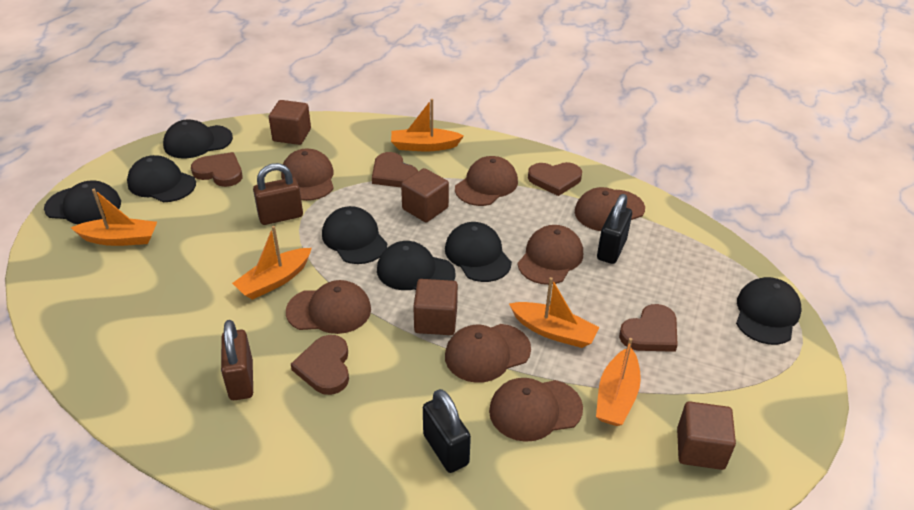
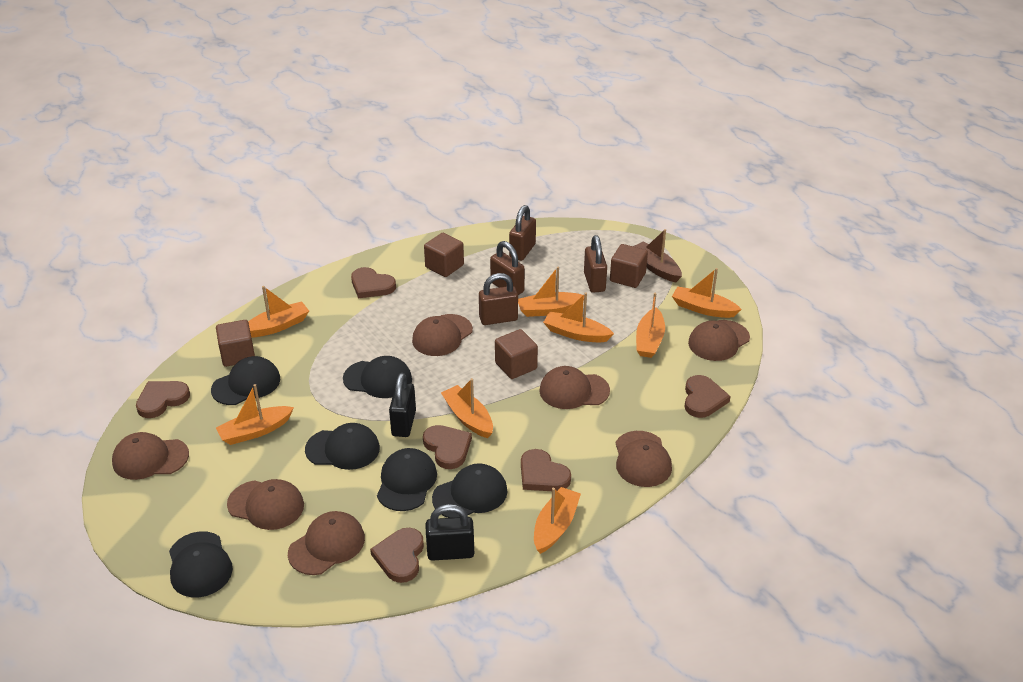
black cap: 7 -> 6
brown boat: 0 -> 1
brown heart: 5 -> 6
brown padlock: 2 -> 4
orange boat: 5 -> 8

